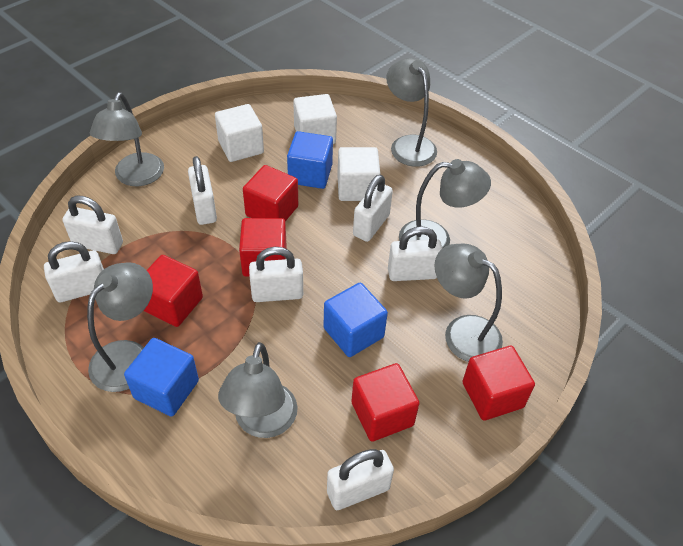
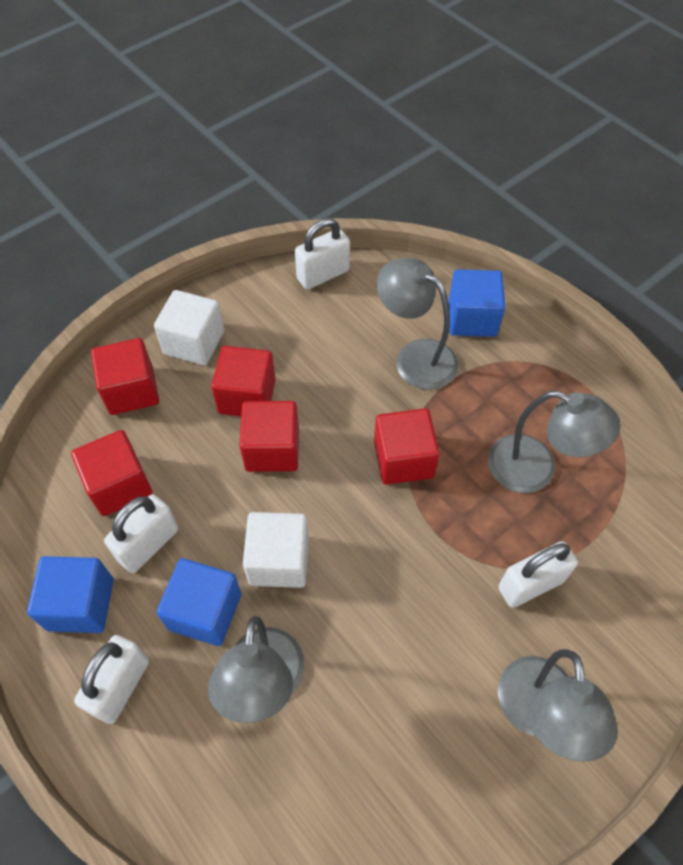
grey lamp: 6 -> 4
white cube: 3 -> 2
white padlock: 7 -> 4

